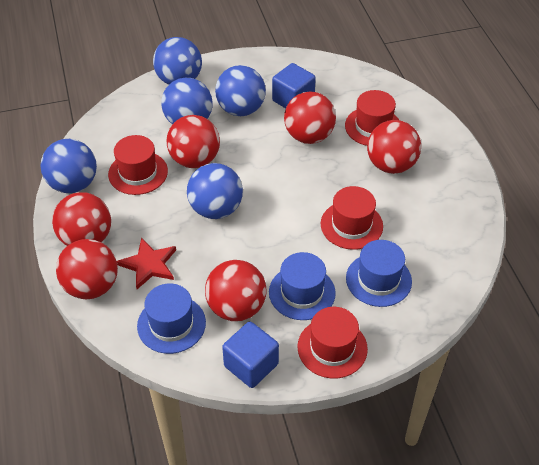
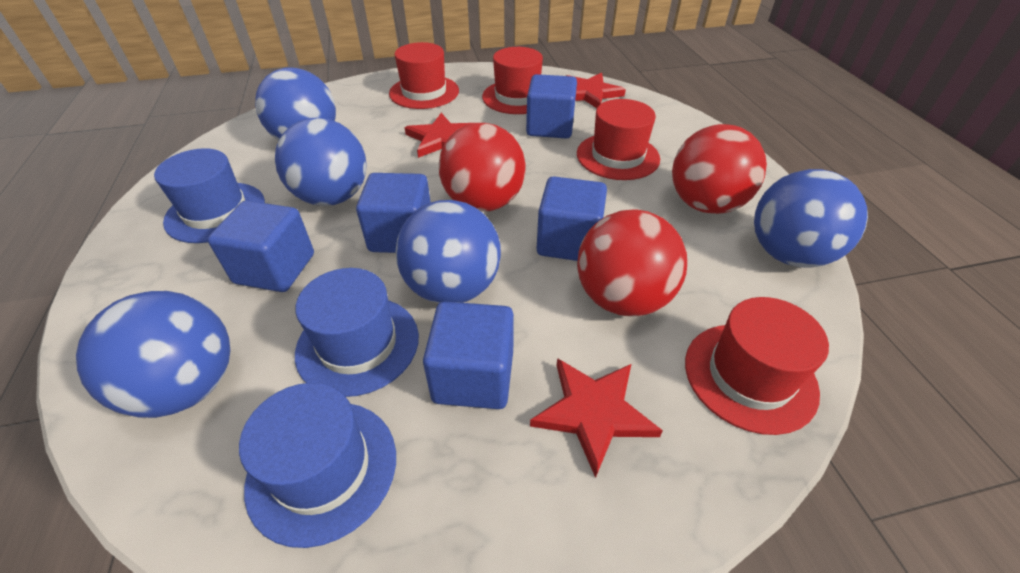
blue cube: 2 -> 5
red ball: 6 -> 3
red star: 1 -> 3

